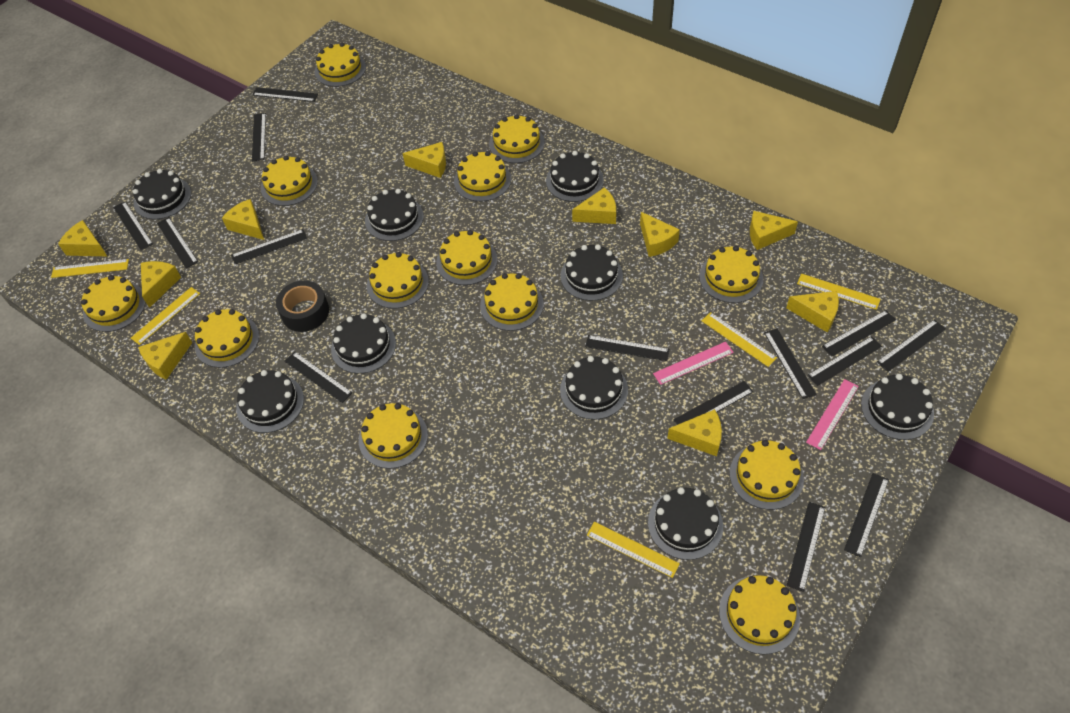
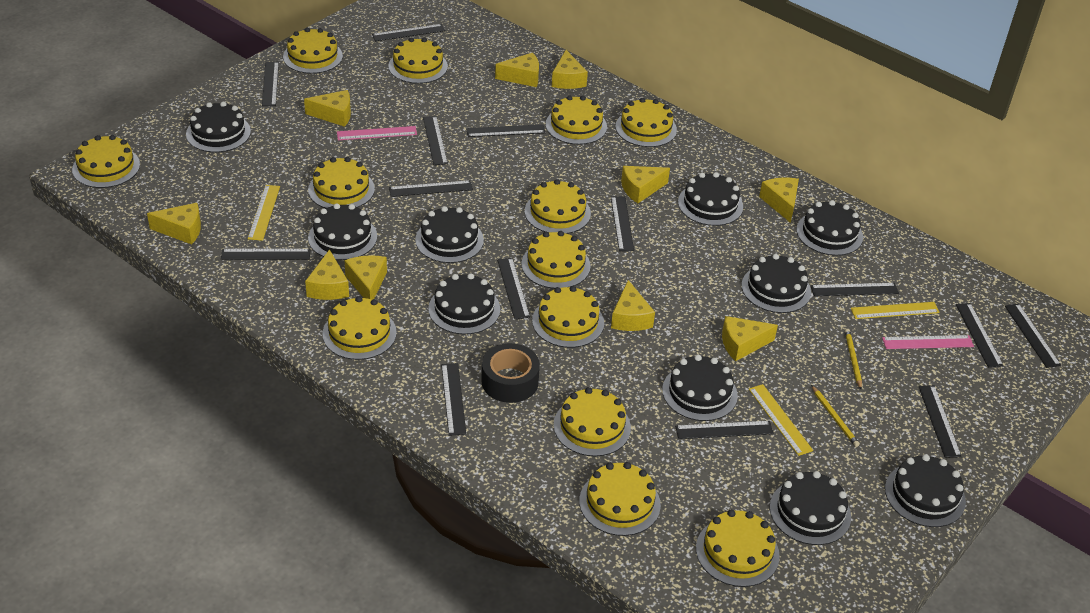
black cake: 9 -> 10
yellow pencil: 0 -> 2
yellow ruler: 5 -> 3

